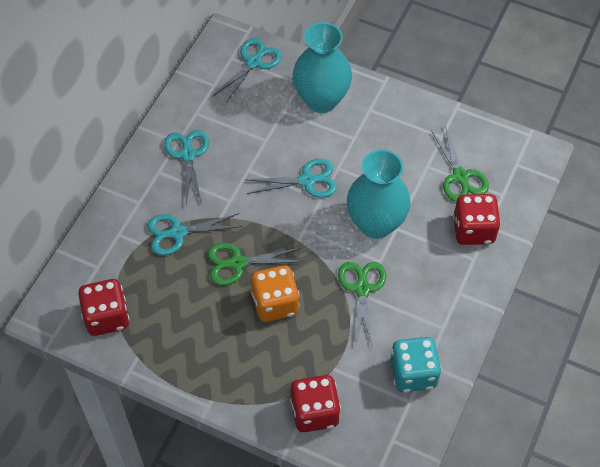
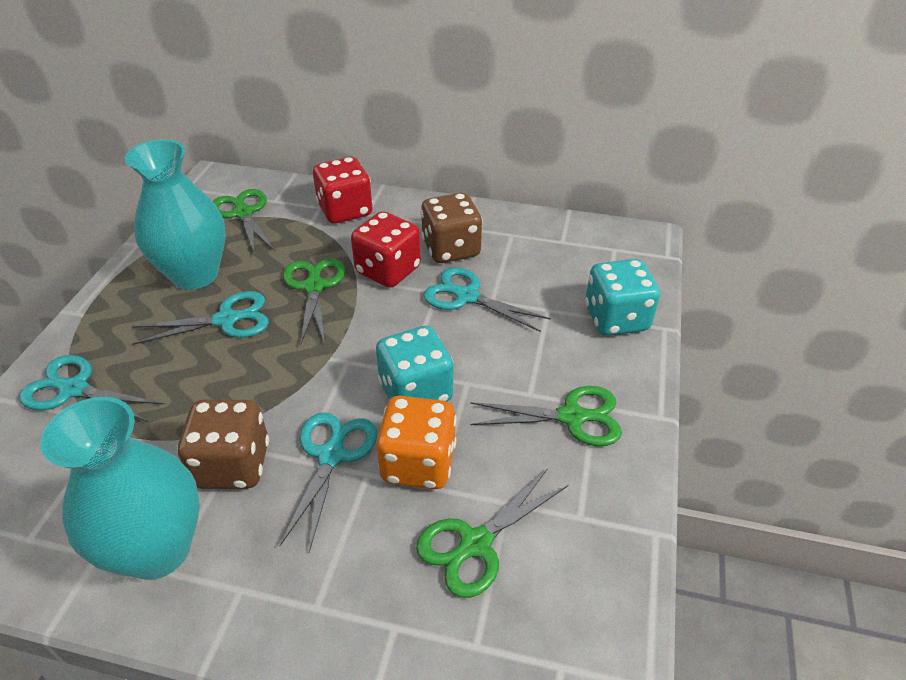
brown dice: 0 -> 2
green scissors: 3 -> 4
red dice: 3 -> 2
turquoise dice: 1 -> 2

